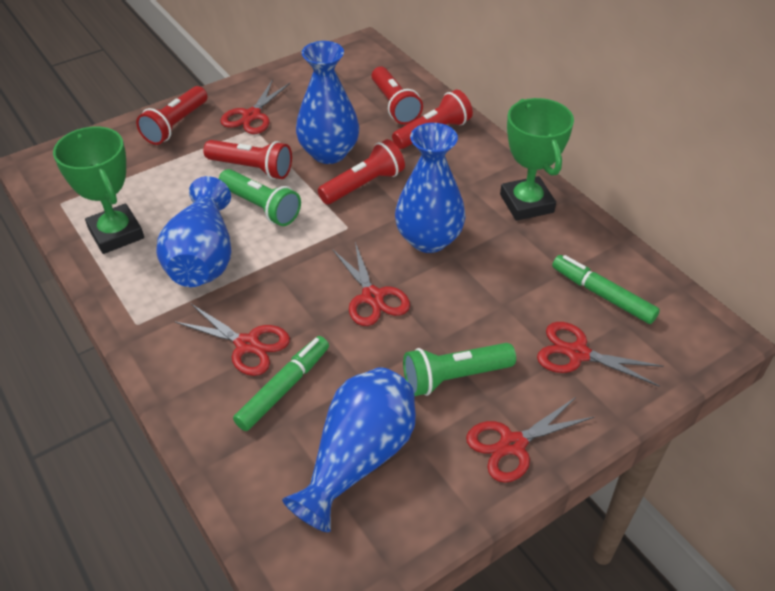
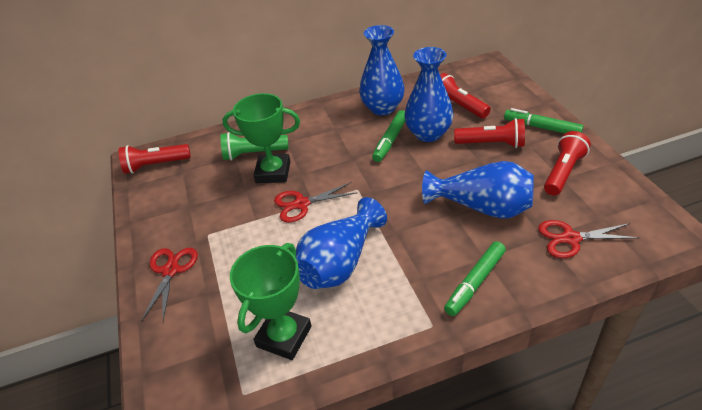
green flashlight: 2 -> 1
green marker: 2 -> 3
red flashlight: 5 -> 4
red scissors: 5 -> 3

